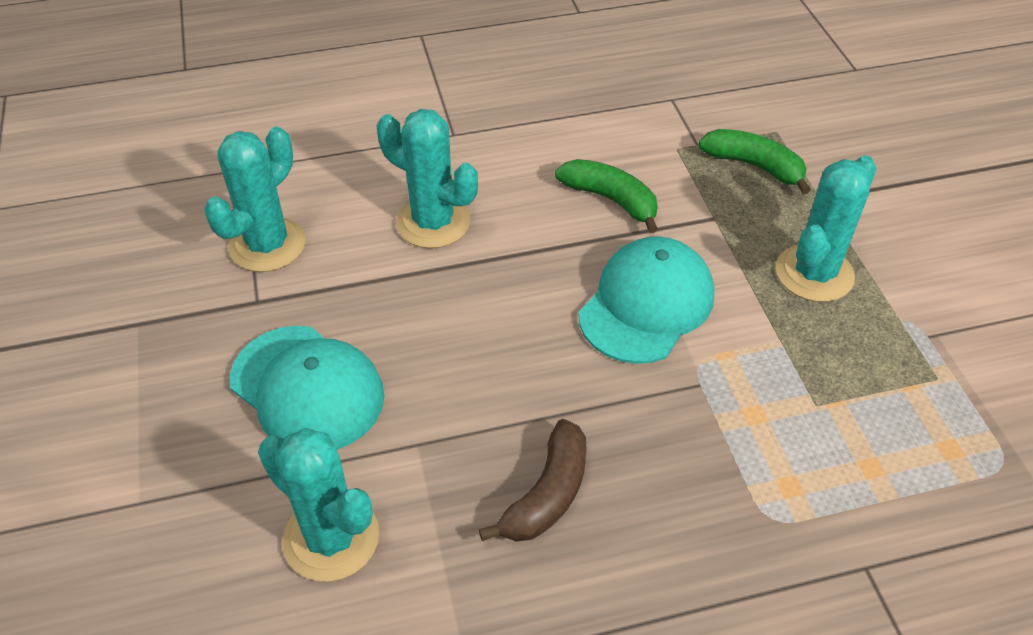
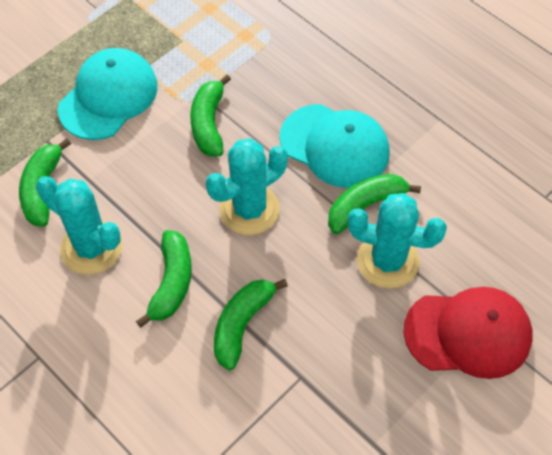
brown banana: 1 -> 0
green banana: 2 -> 5
red cap: 0 -> 1
turquoise cactus: 4 -> 3

